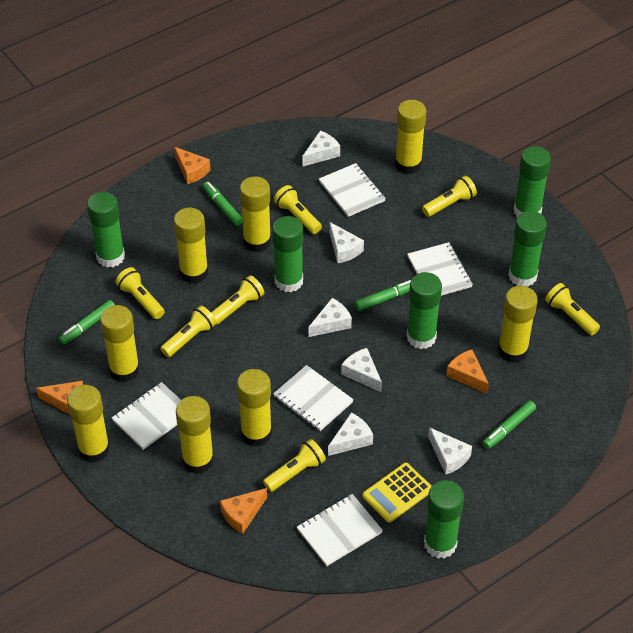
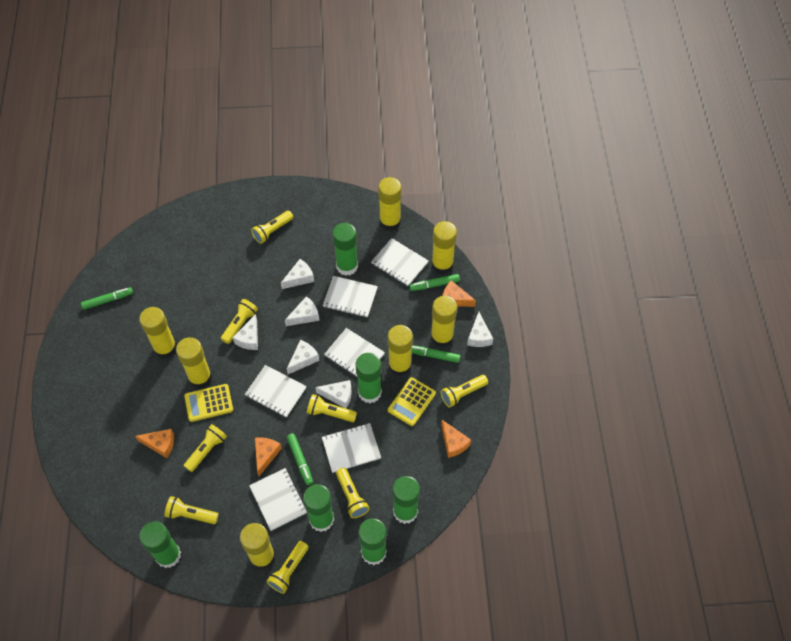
white notebook: 5 -> 6
yellow calculator: 1 -> 2
yellow flashlight: 7 -> 8
yellow glue stick: 8 -> 7

